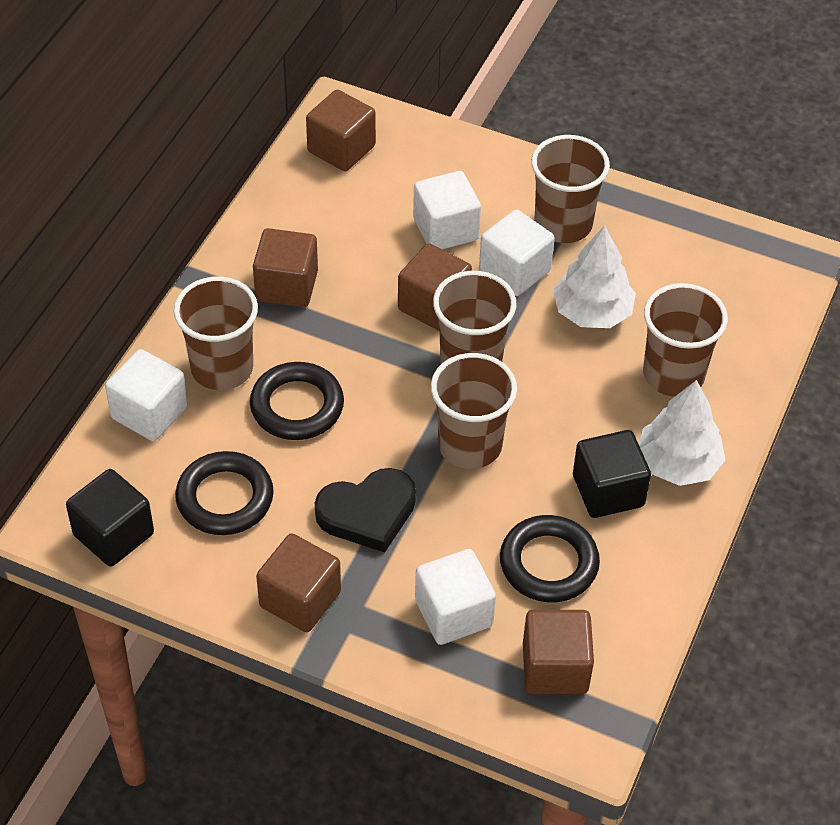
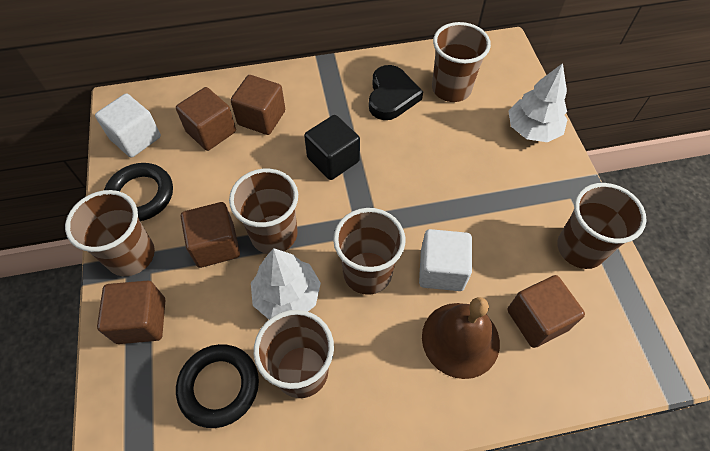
black cube: 2 -> 1
black ring: 3 -> 2
brown bell: 0 -> 1
brown cup: 5 -> 6
white cube: 4 -> 2

